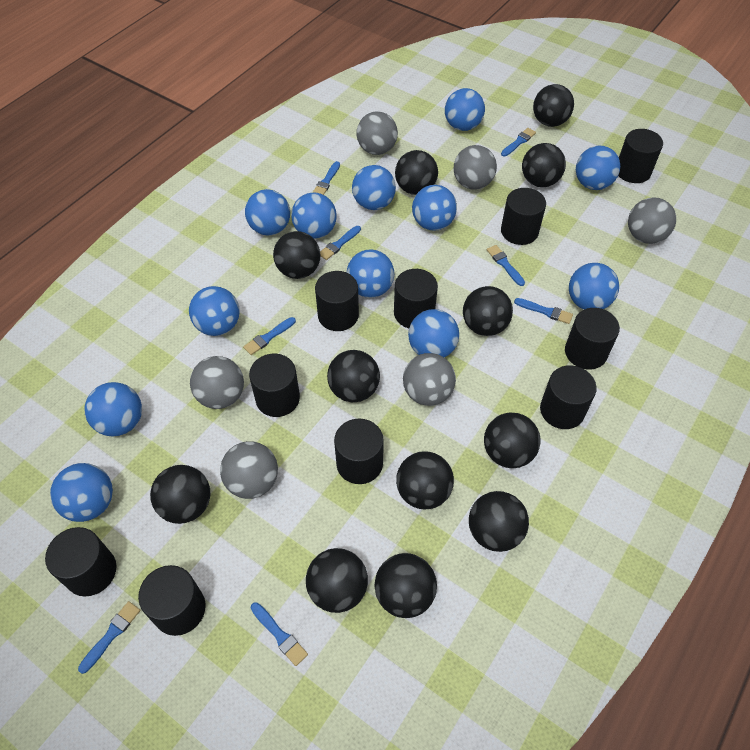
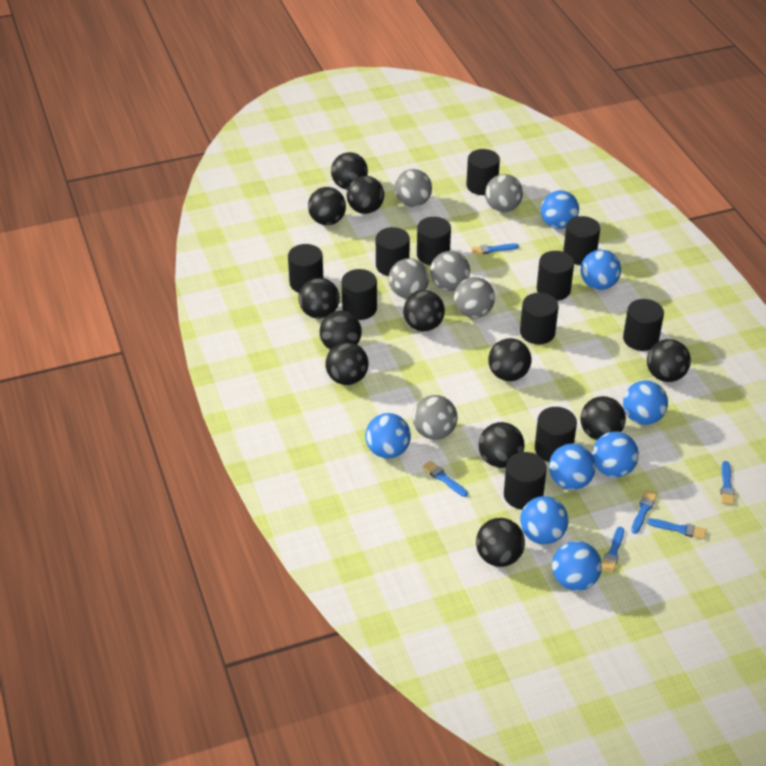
black cylinder: 10 -> 11
blue ball: 12 -> 8
blue brush: 8 -> 6

